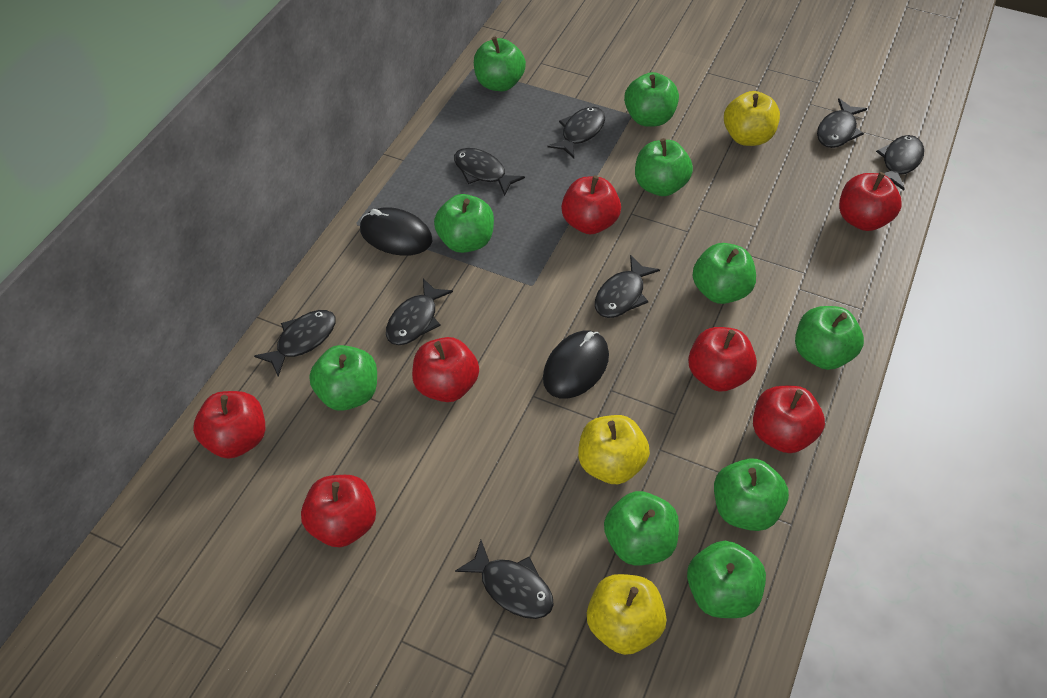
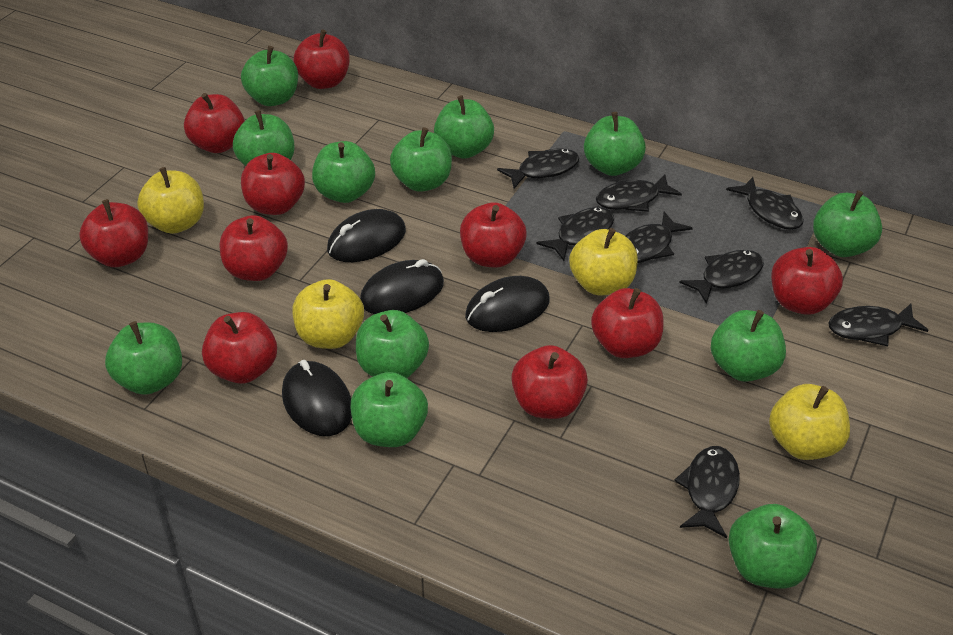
black mouse: 2 -> 4
green apple: 10 -> 12
red apple: 7 -> 10
yellow apple: 3 -> 4

